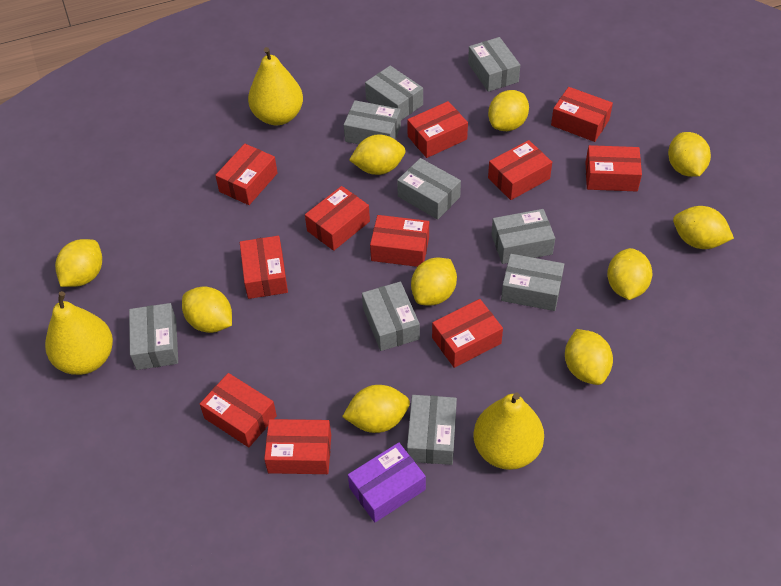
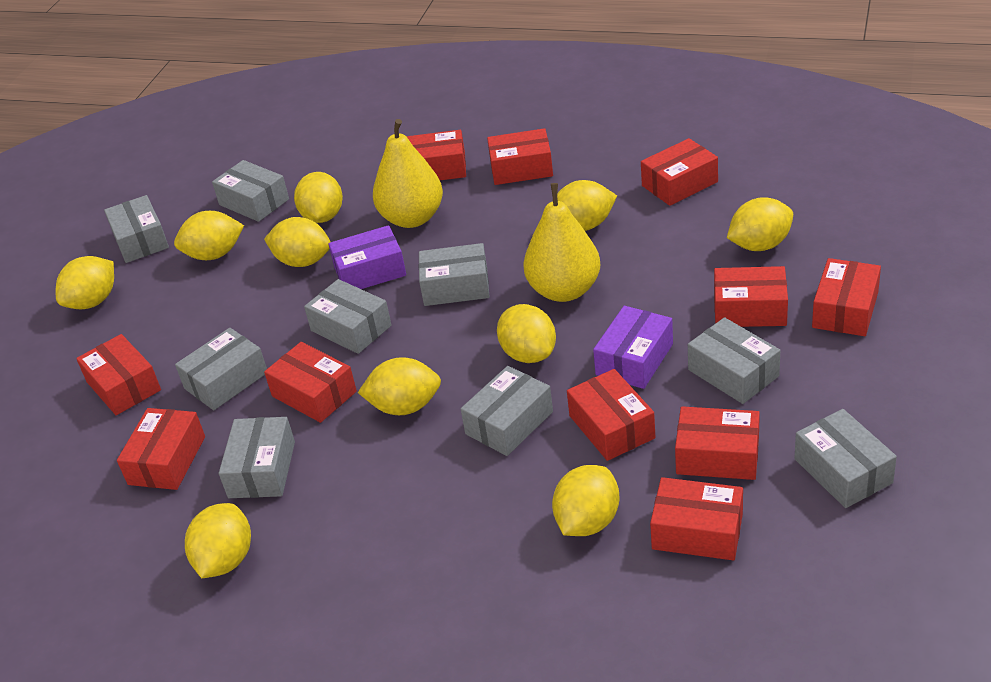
purple box: 1 -> 2
yellow pear: 3 -> 2

